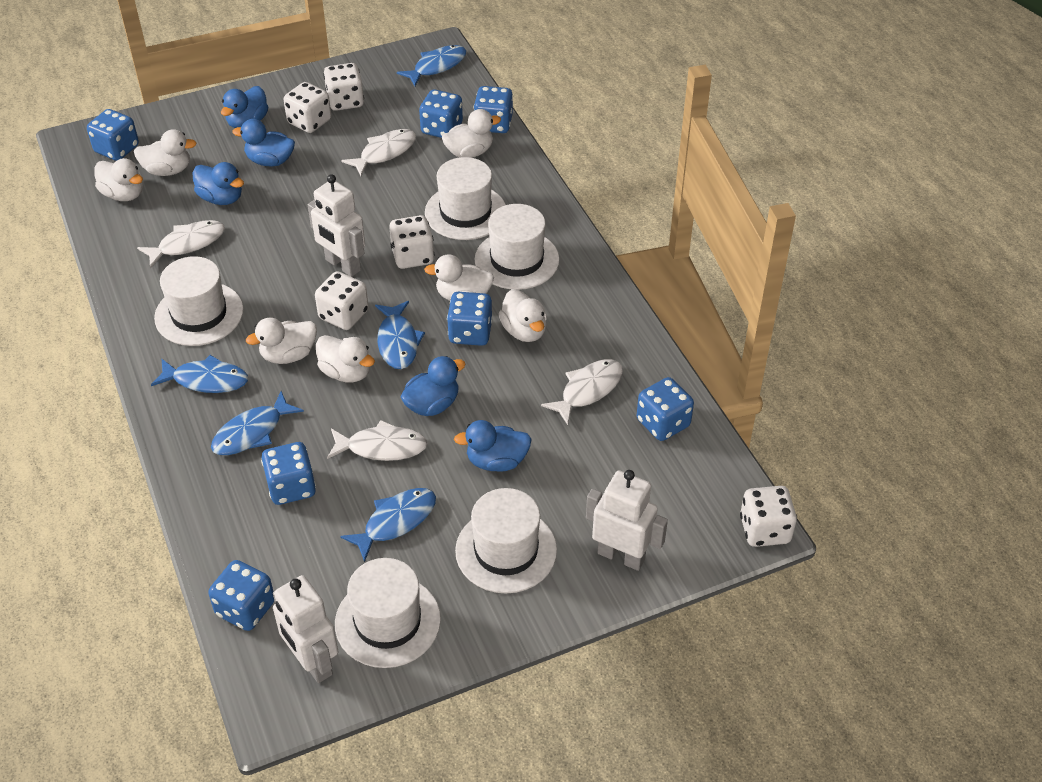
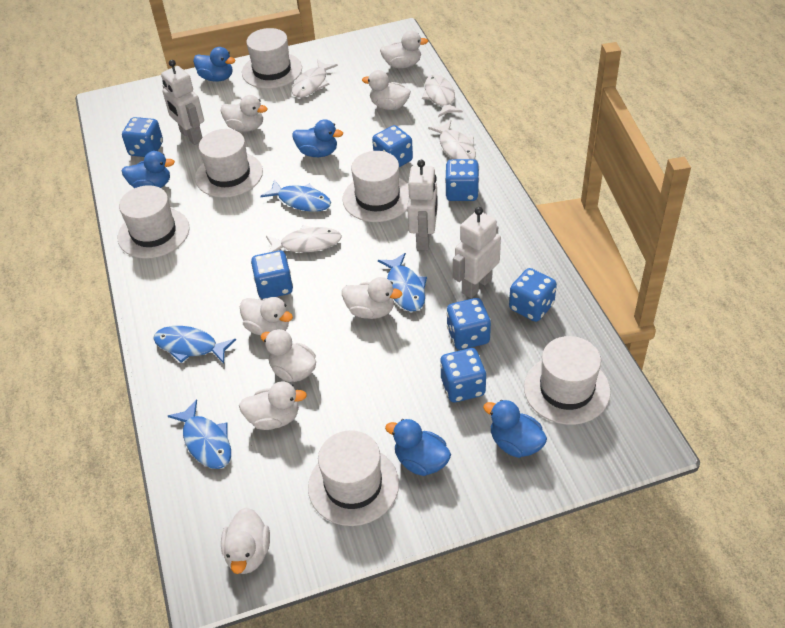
blue fish: 5 -> 4
white dice: 5 -> 0
white duck: 7 -> 8
white hat: 5 -> 6

